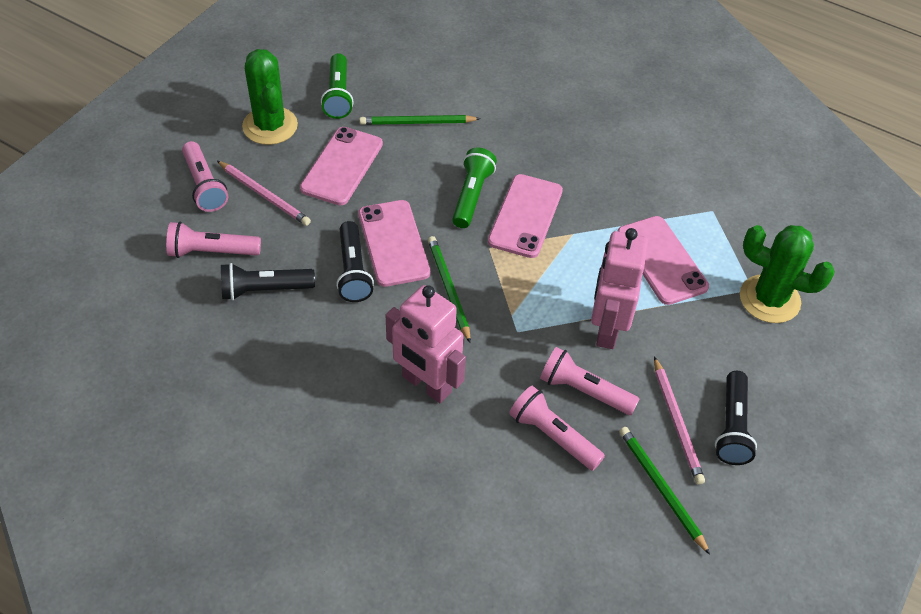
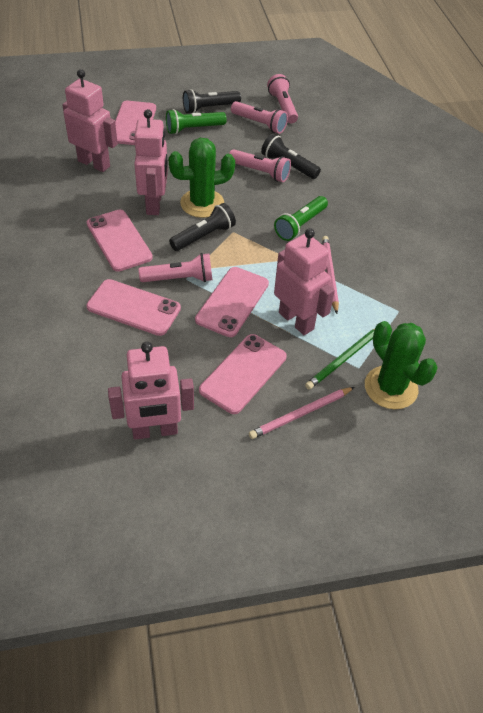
green pencil: 3 -> 1
pink phone: 4 -> 5
pink robot: 2 -> 4

